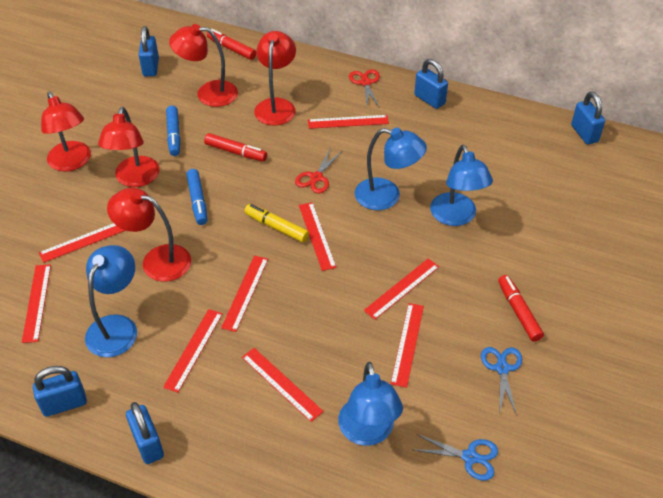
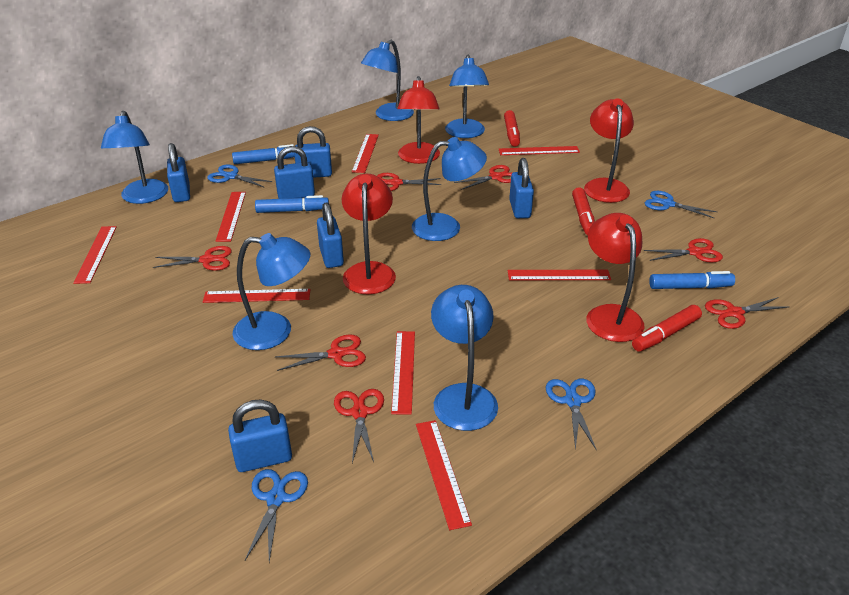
blue lamp: 4 -> 6
blue marker: 2 -> 3
blue padlock: 5 -> 6
blue scissors: 2 -> 4
red lamp: 5 -> 4
red ruler: 9 -> 8
red scissors: 2 -> 7
yellow marker: 1 -> 0

